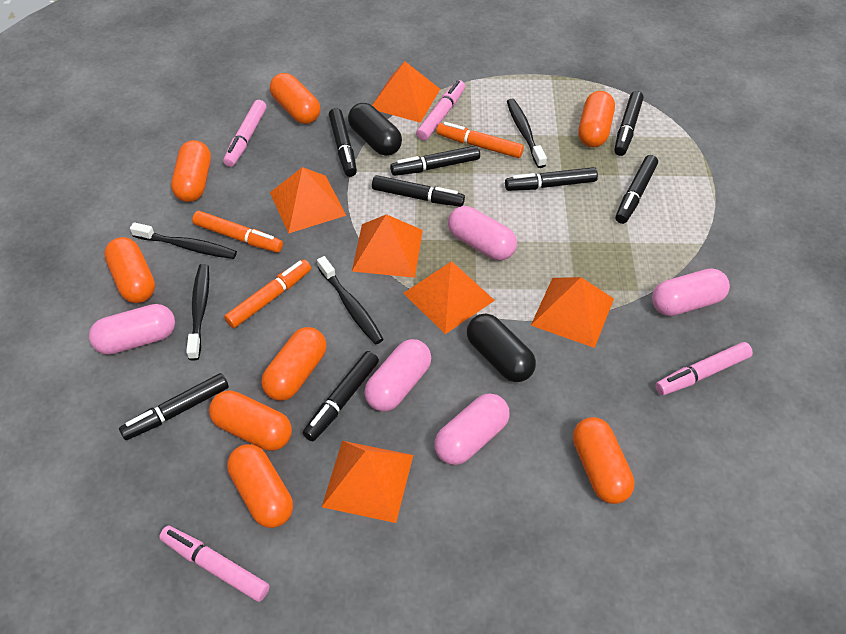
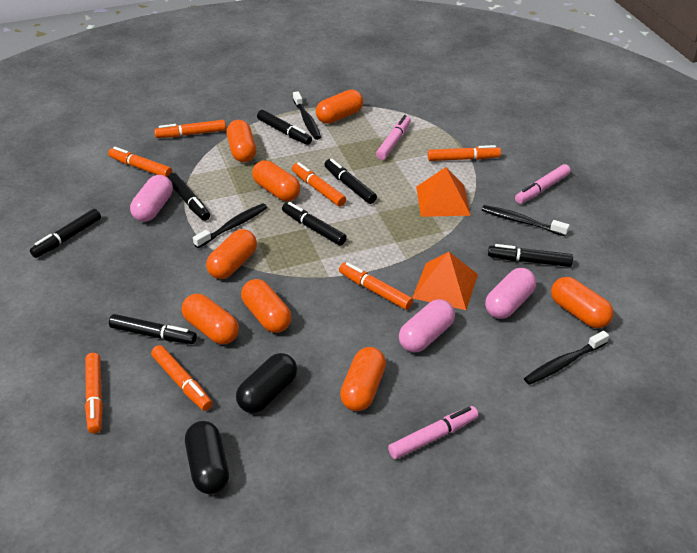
black marker: 8 -> 7
orange marker: 3 -> 7
orange pyramid: 6 -> 2
pink capsule: 5 -> 3
pink marker: 4 -> 3

